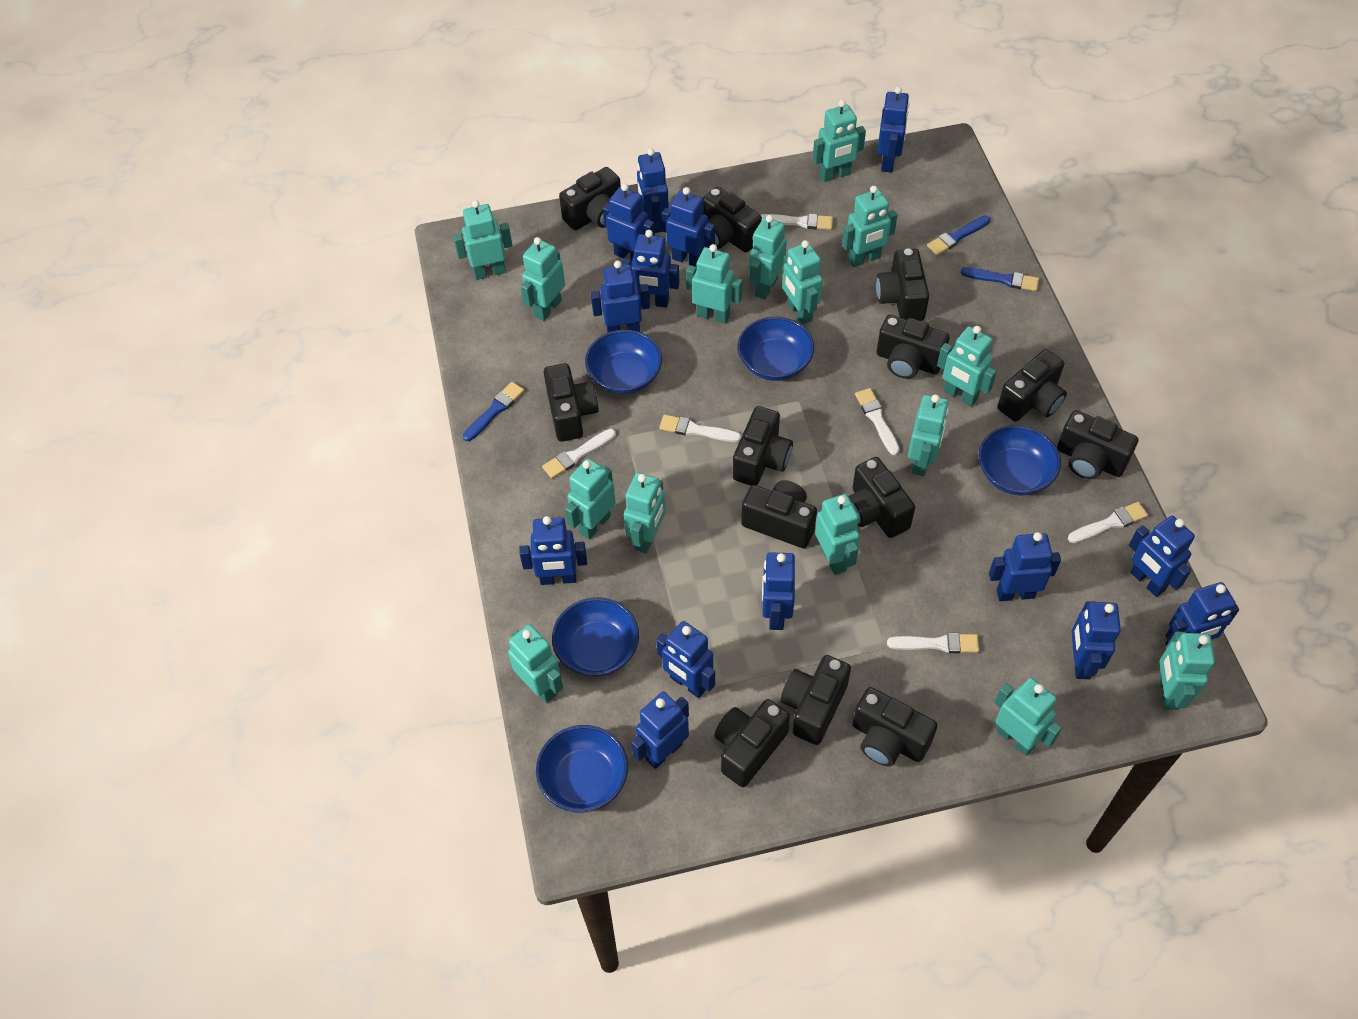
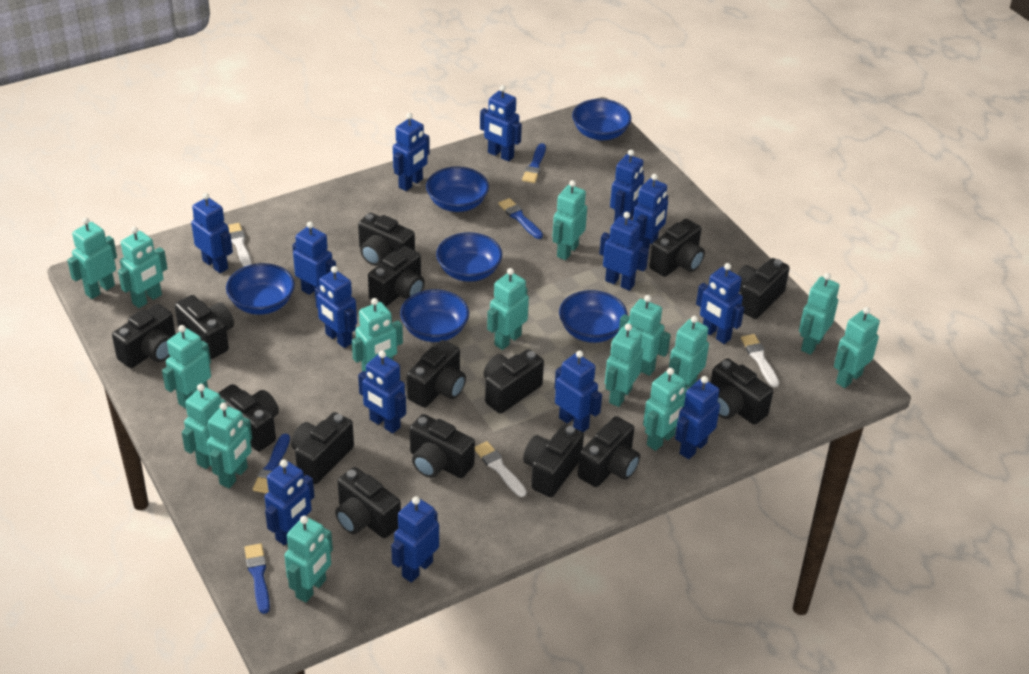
black camera: 13 -> 15
blue bowl: 5 -> 6
blue brush: 3 -> 4
white brush: 6 -> 3

